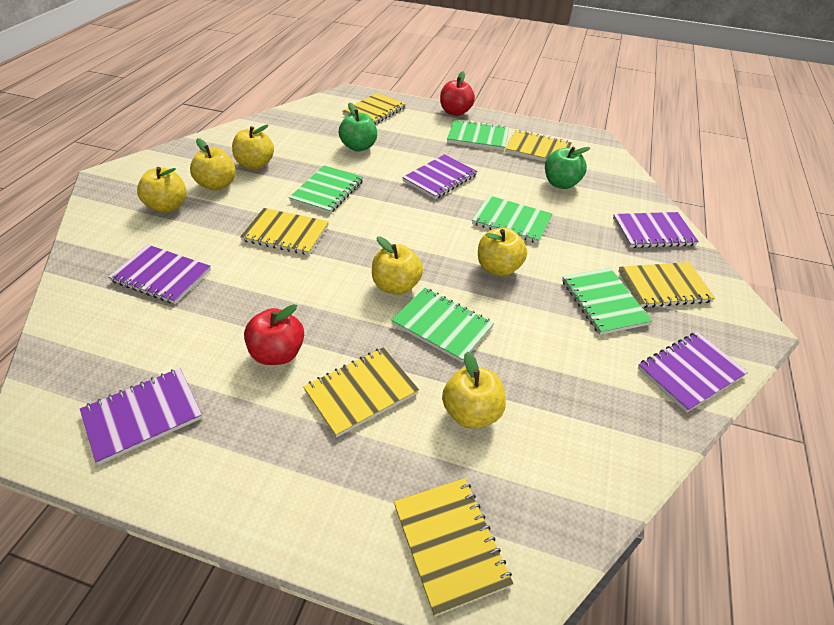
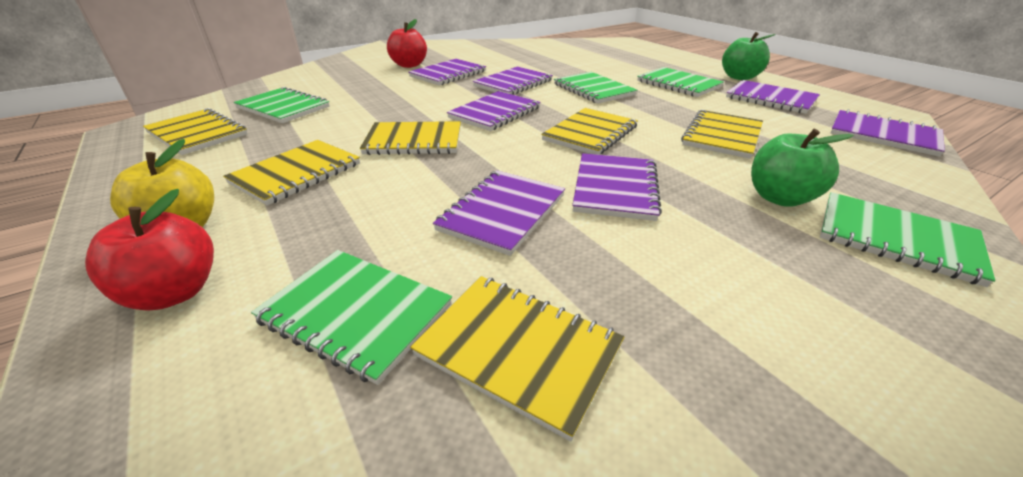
purple notebook: 5 -> 7
yellow apple: 6 -> 1

